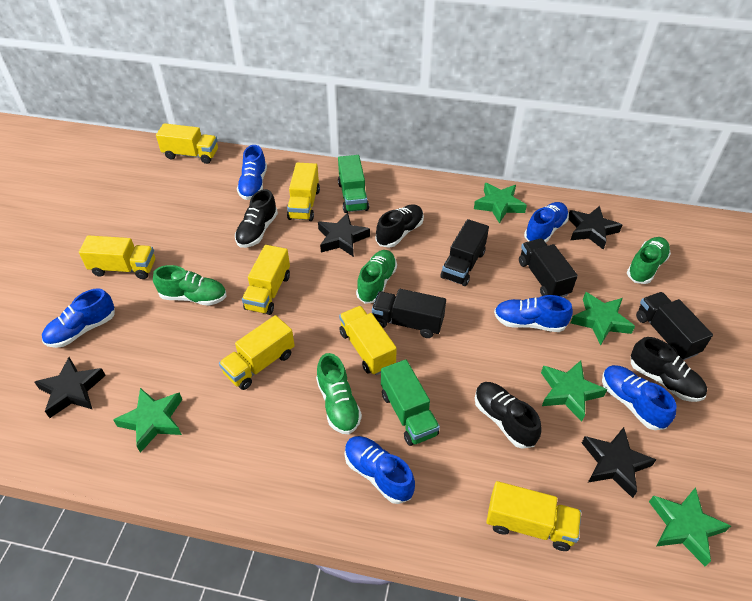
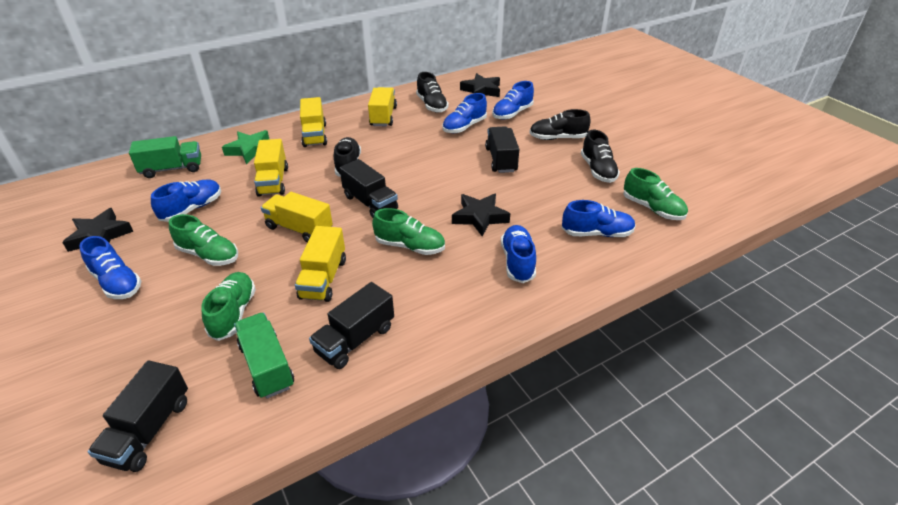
black star: 4 -> 3
green star: 5 -> 1
yellow truck: 7 -> 5

